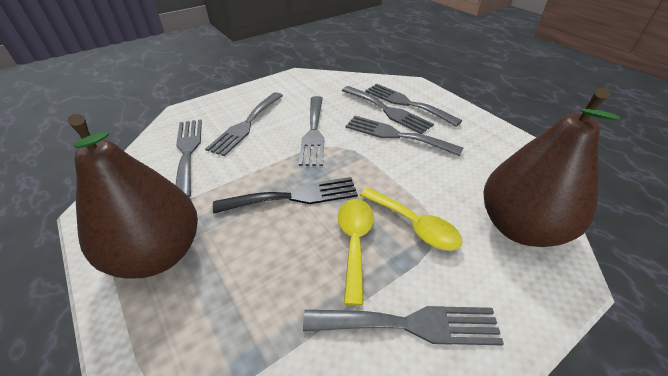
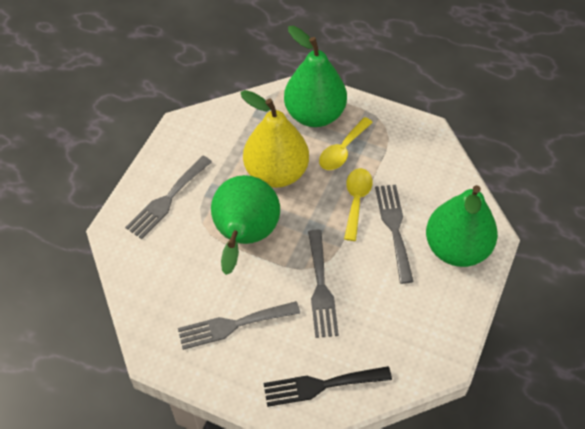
brown pear: 2 -> 0
green pear: 0 -> 3
grey fork: 7 -> 4
yellow pear: 0 -> 1

